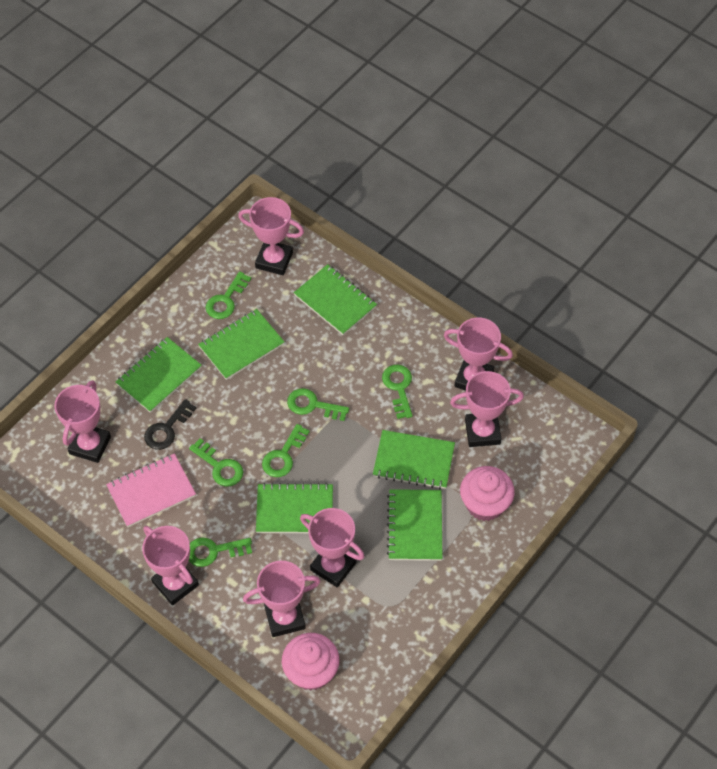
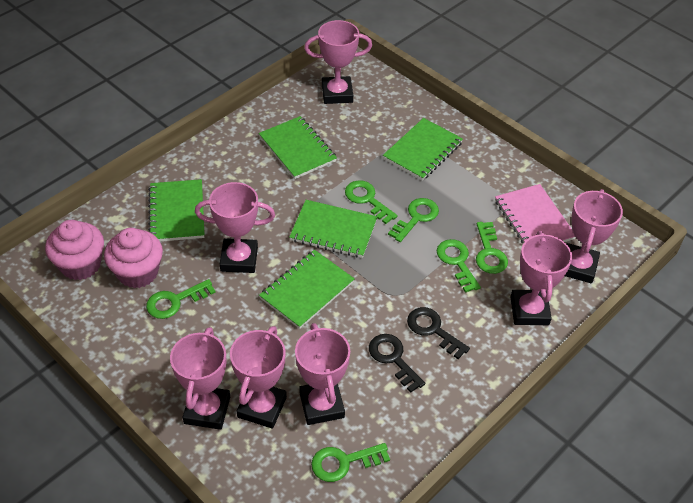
black key: 1 -> 2
green notebook: 6 -> 5

